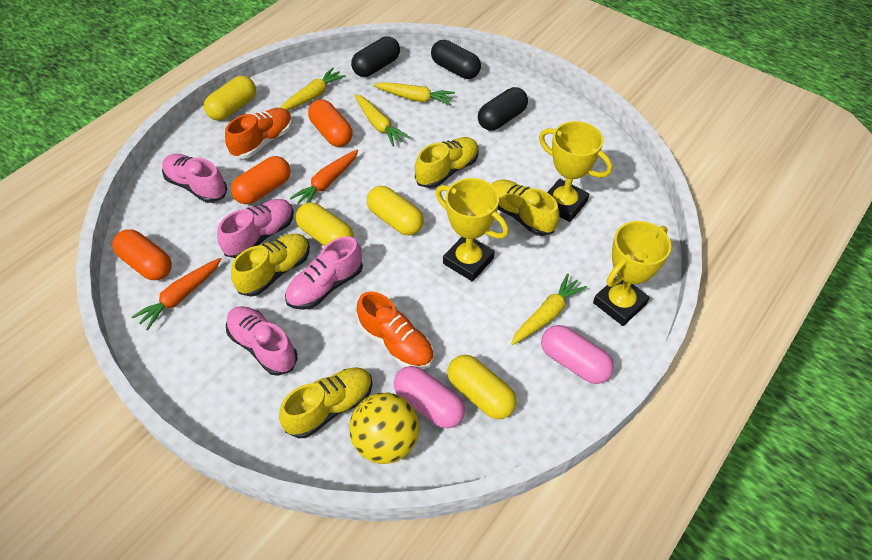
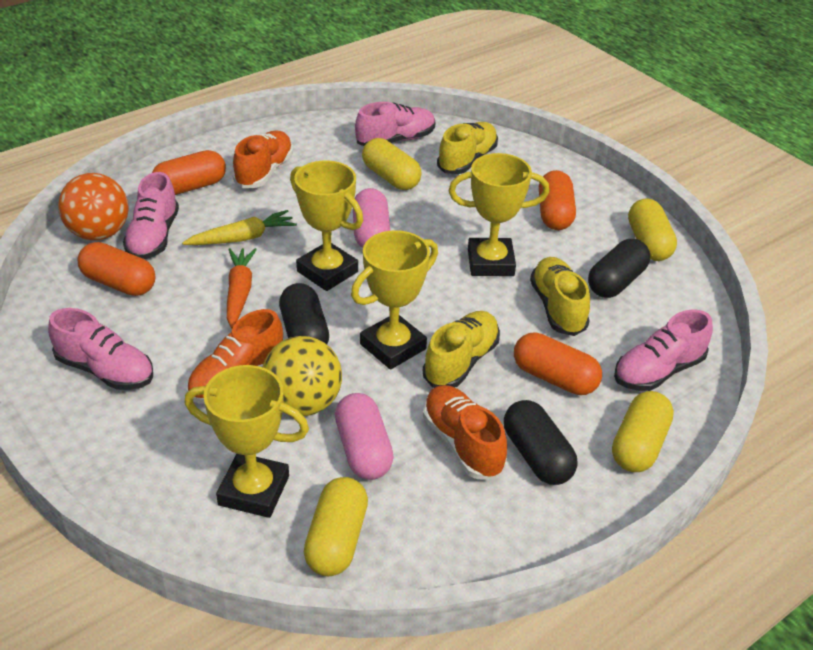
orange ball: 0 -> 1
orange capsule: 3 -> 4
orange carrot: 2 -> 1
orange shoe: 2 -> 3
yellow carrot: 4 -> 1
yellow shoe: 4 -> 3
yellow trophy: 3 -> 4

